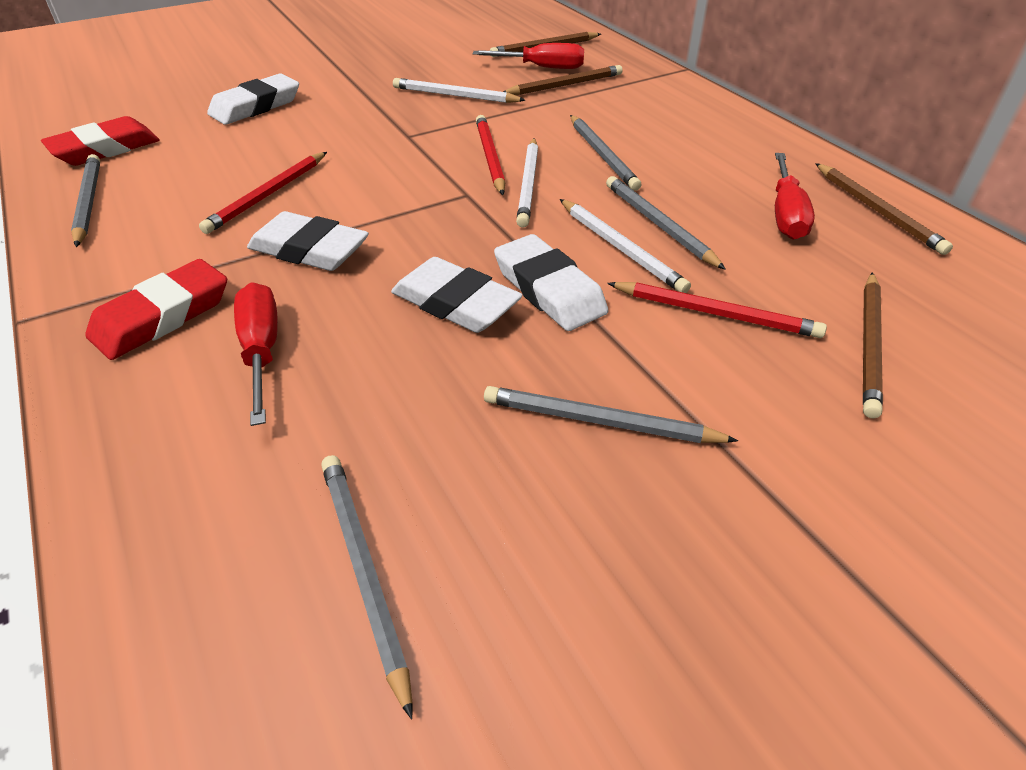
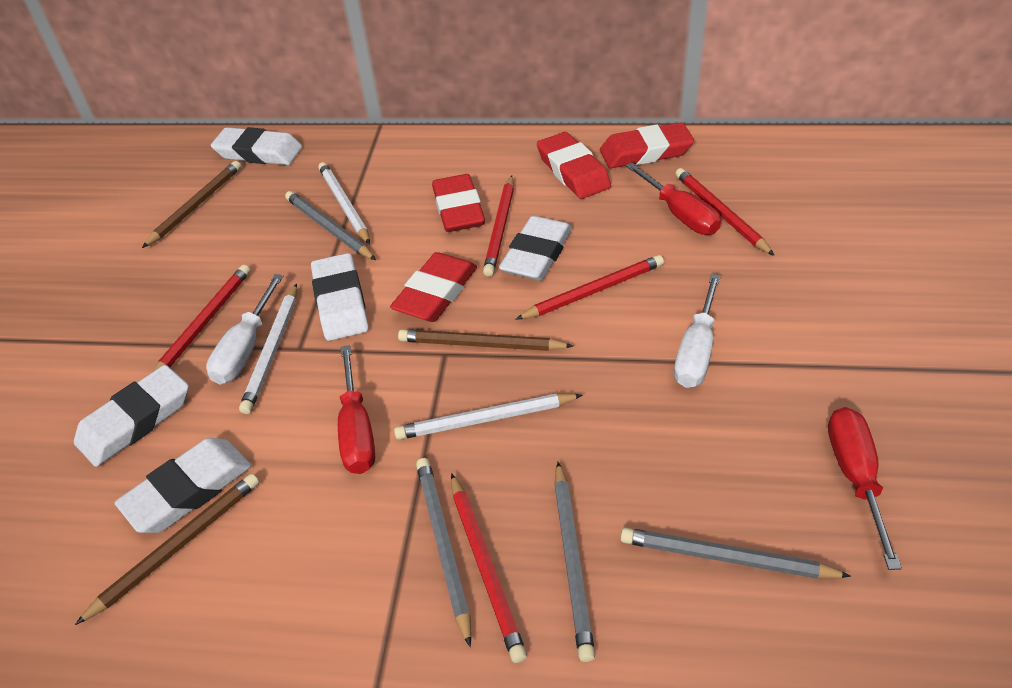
brown pencil: 4 -> 3
grey pencil: 5 -> 4
red eraser: 2 -> 4
red pencil: 3 -> 5
white eraser: 4 -> 5
white screwdriver: 0 -> 2

